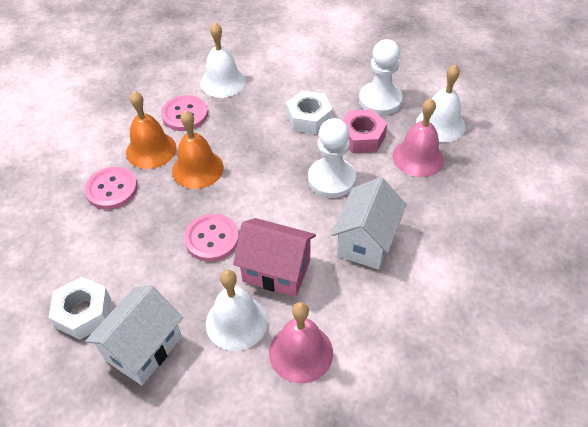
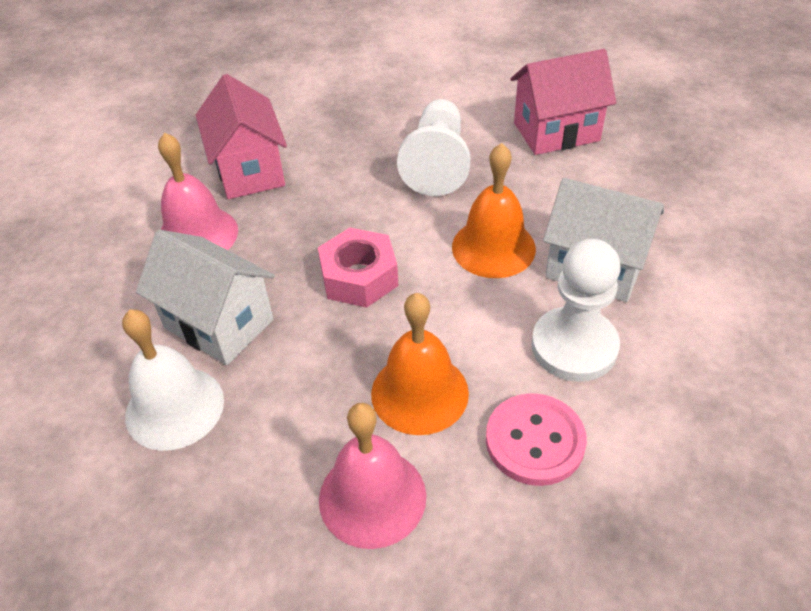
pink button: 3 -> 1
pink house: 1 -> 2
white bell: 3 -> 1
white nut: 2 -> 0

